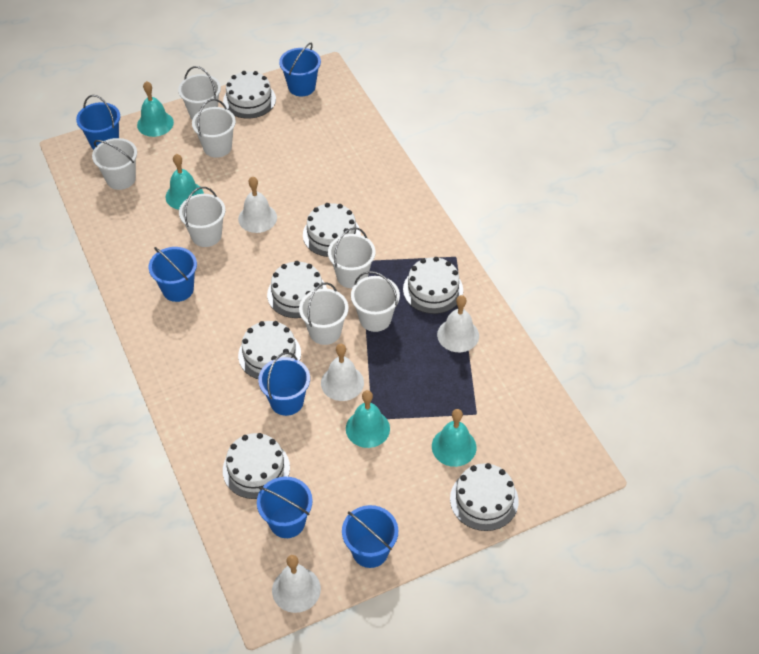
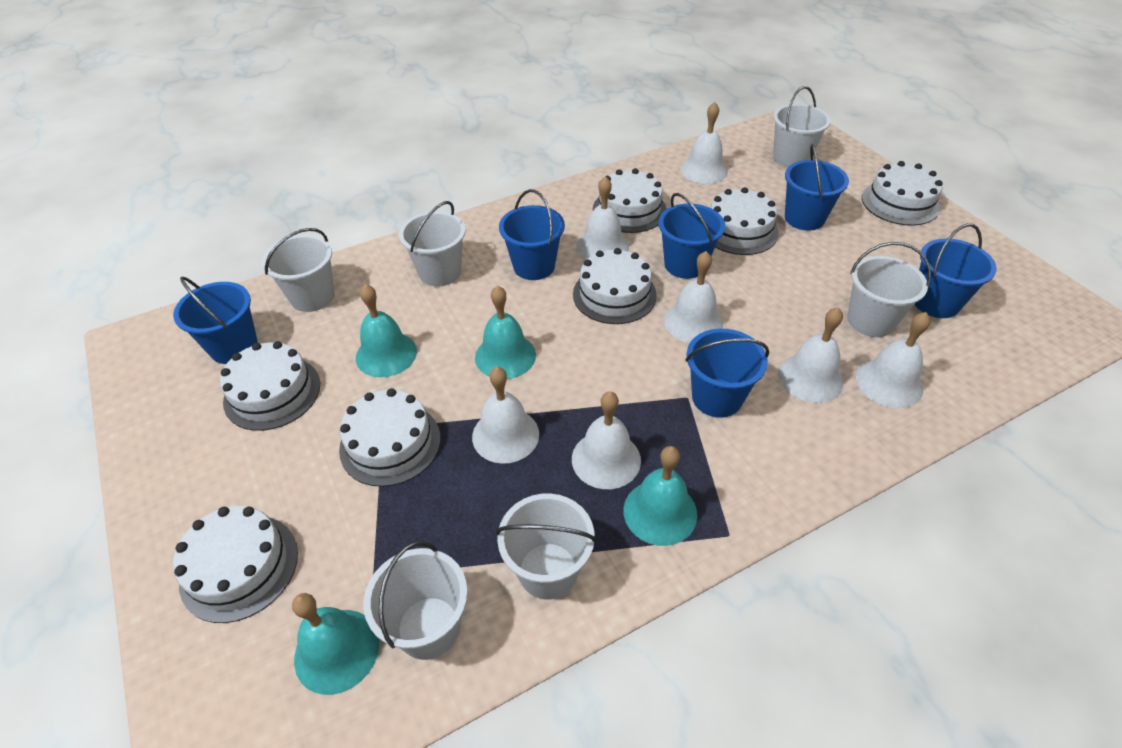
white bell: 4 -> 7
white bucket: 7 -> 6

